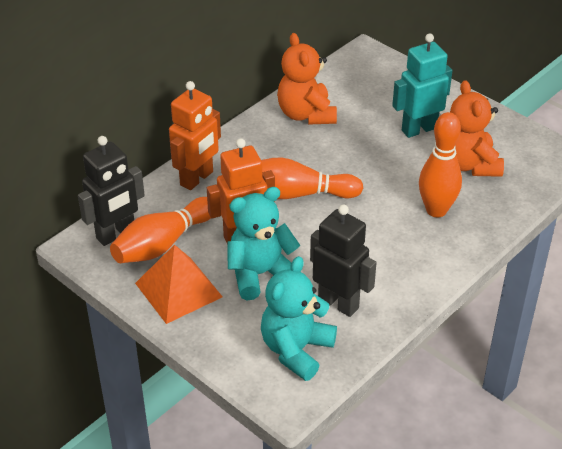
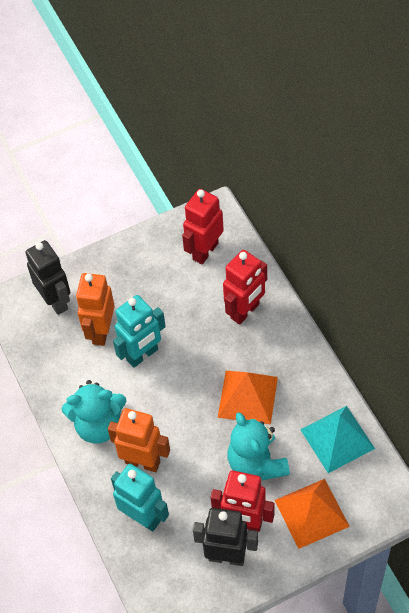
orange bowling pin: 3 -> 0
orange pyramid: 1 -> 2
orange teddy bear: 2 -> 0
red robot: 0 -> 3
turquoise pyramid: 0 -> 1
turquoise robot: 1 -> 2

